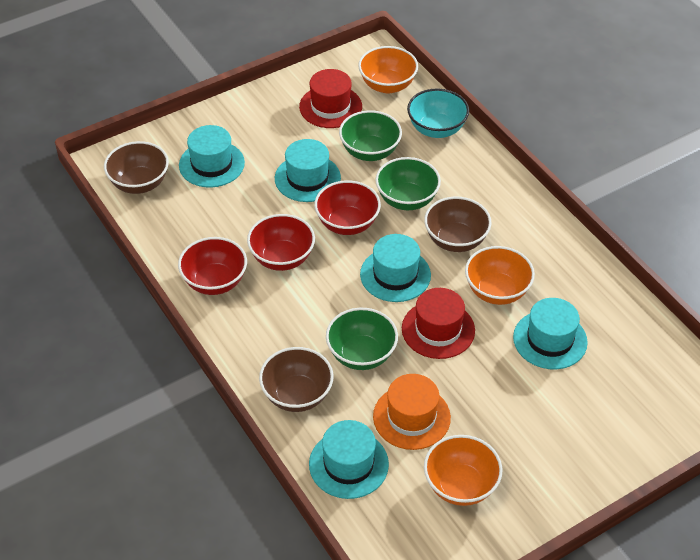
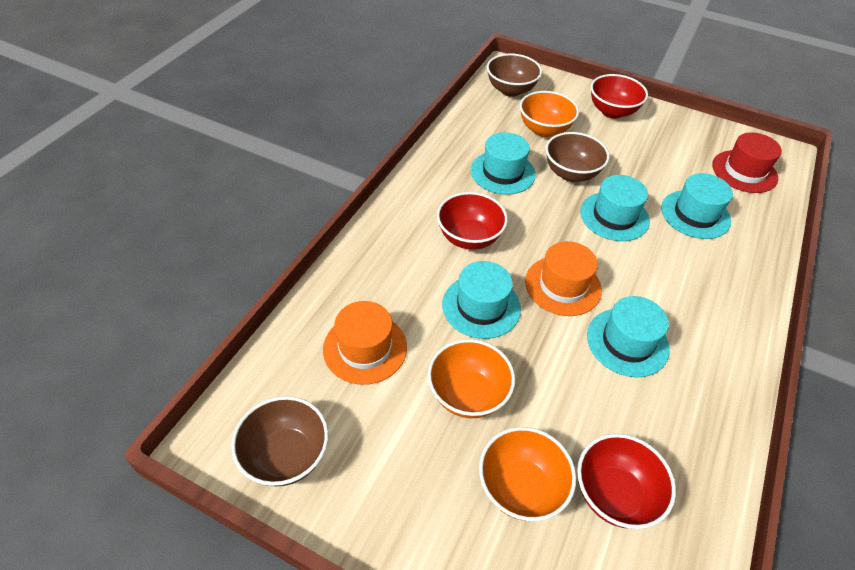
green bowl: 3 -> 0
orange hat: 1 -> 2
red hat: 2 -> 1
turquoise bowl: 1 -> 0

